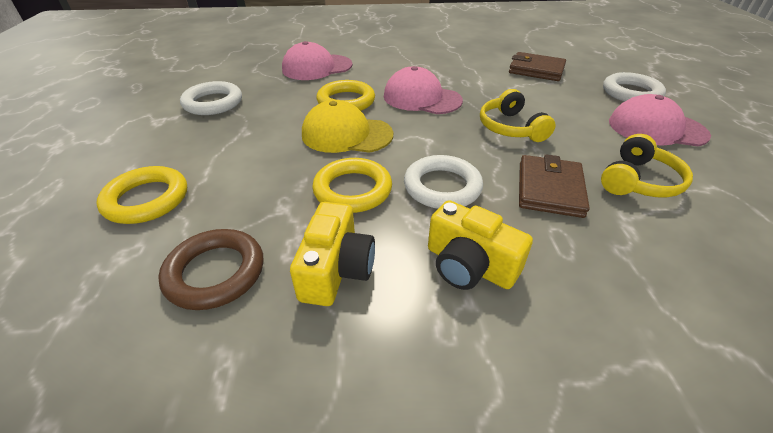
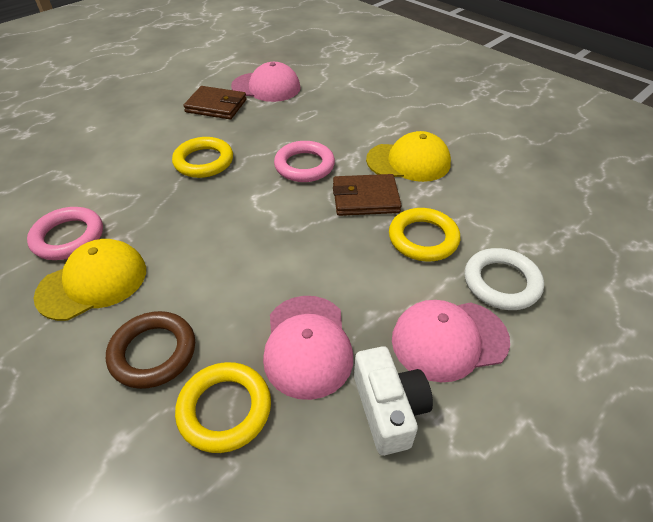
pink ring: 0 -> 2
white camera: 0 -> 1
white ring: 3 -> 1
yellow camera: 2 -> 0
yellow cap: 1 -> 2
yellow headphones: 2 -> 0

